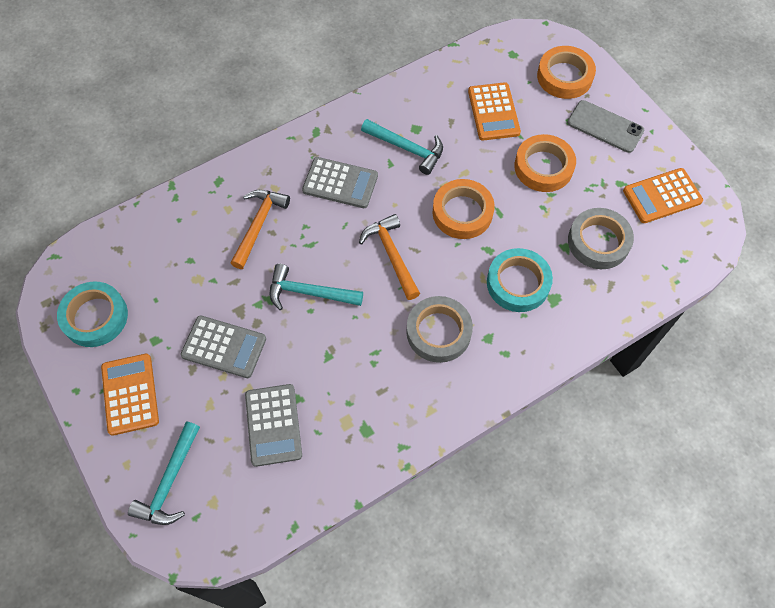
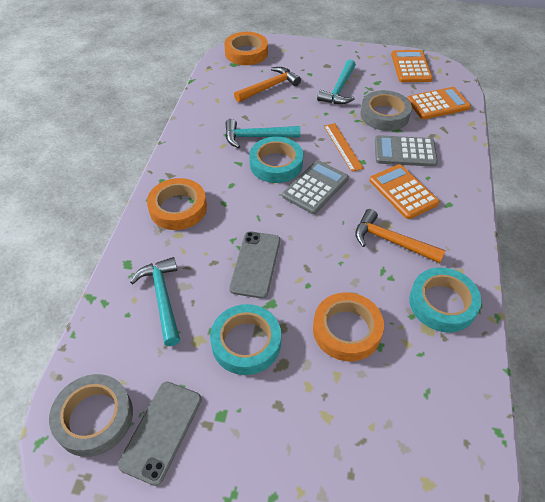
grey calculator: 3 -> 2
grey phone: 1 -> 2
orange ruler: 0 -> 1
turquoise tape: 2 -> 3

